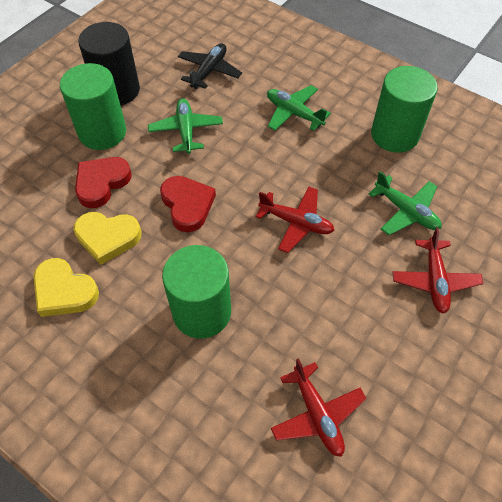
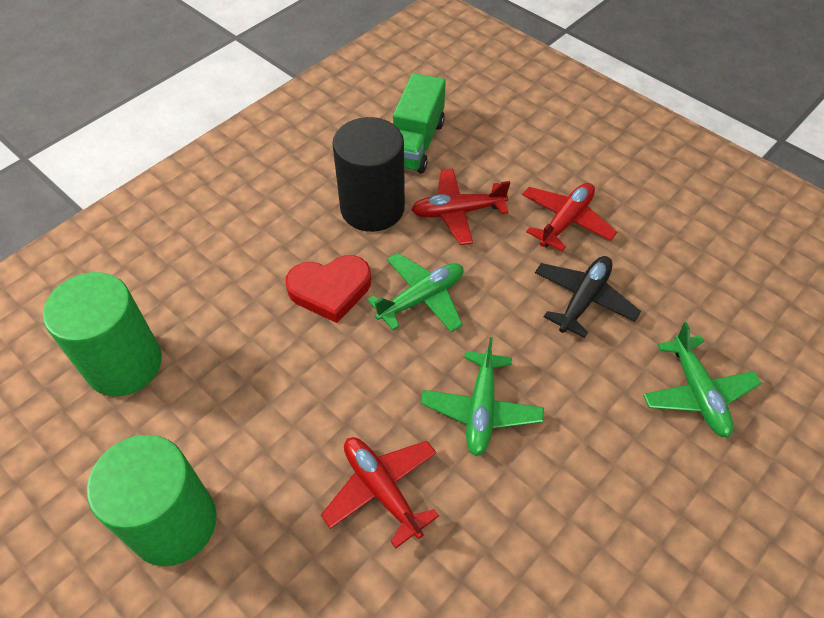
green cylinder: 3 -> 2
green truck: 0 -> 1
red heart: 2 -> 1
yellow heart: 2 -> 0

